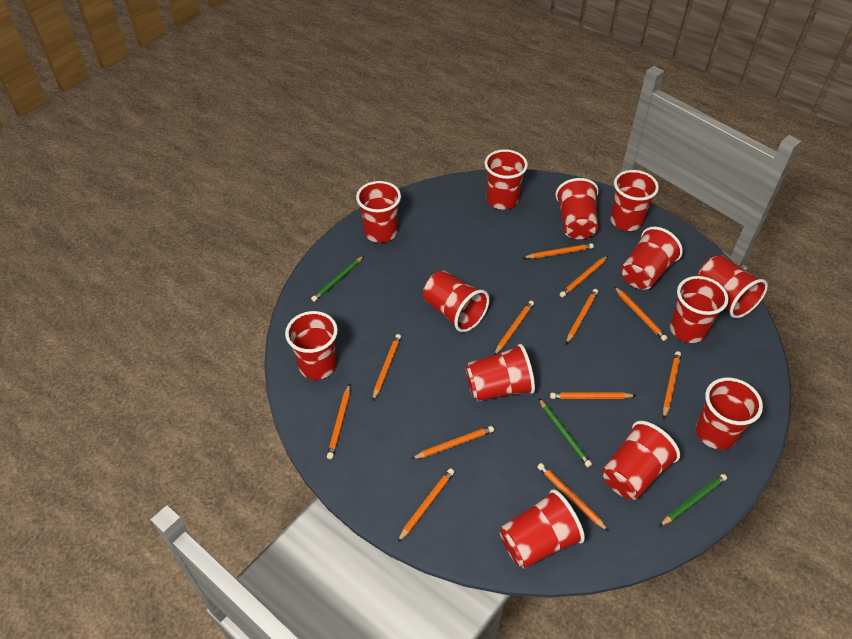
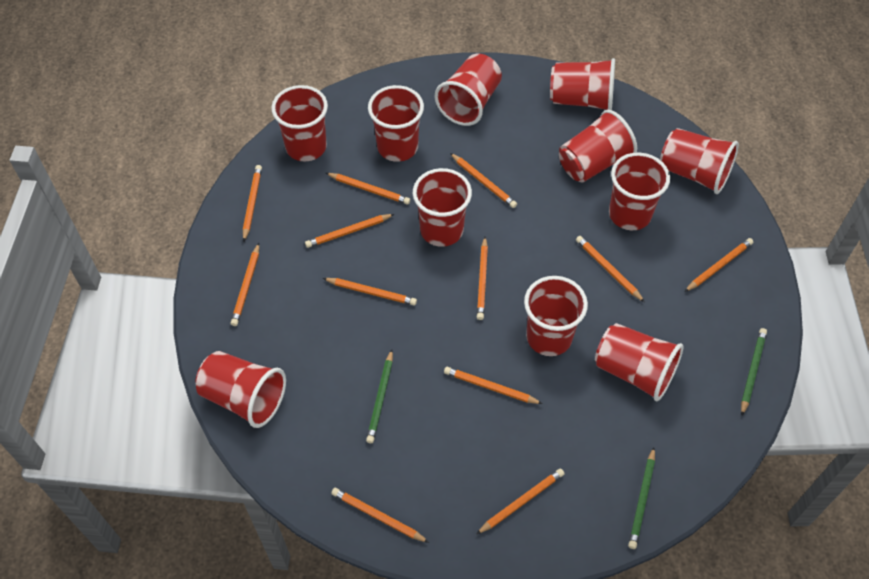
red cup: 13 -> 11

